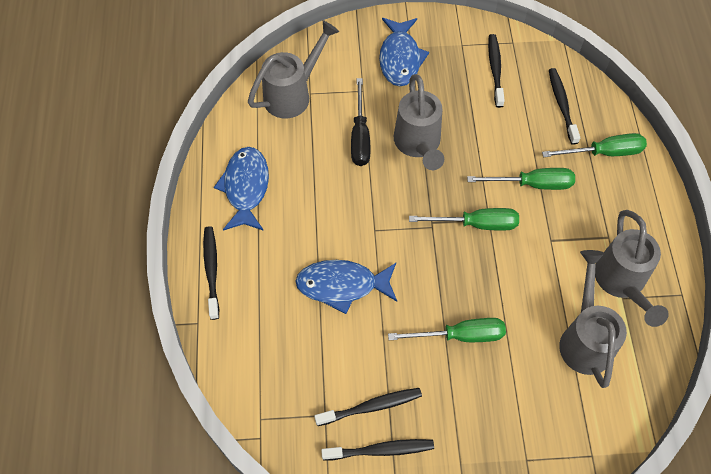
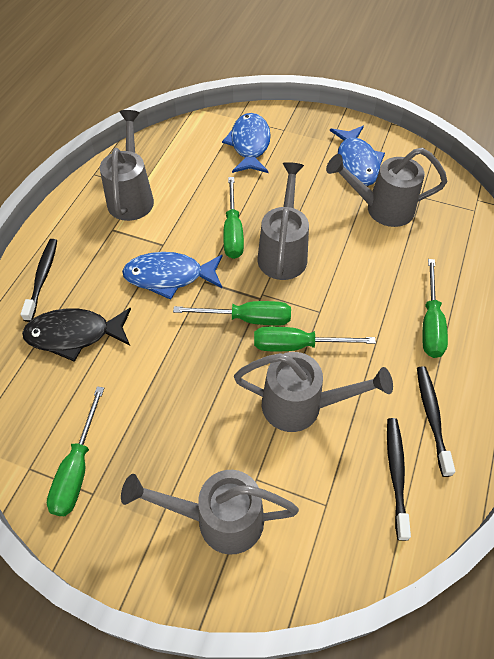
black fish: 0 -> 1
black screwdriver: 1 -> 0
black toothbrush: 5 -> 3
green screwdriver: 4 -> 5
grey watering can: 4 -> 5

